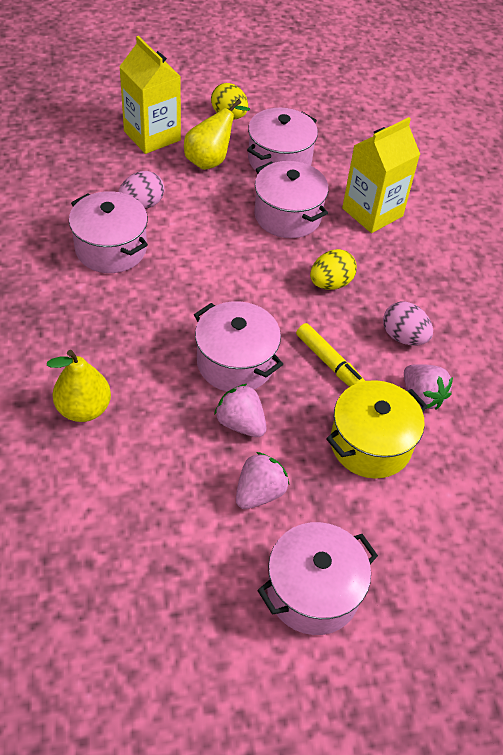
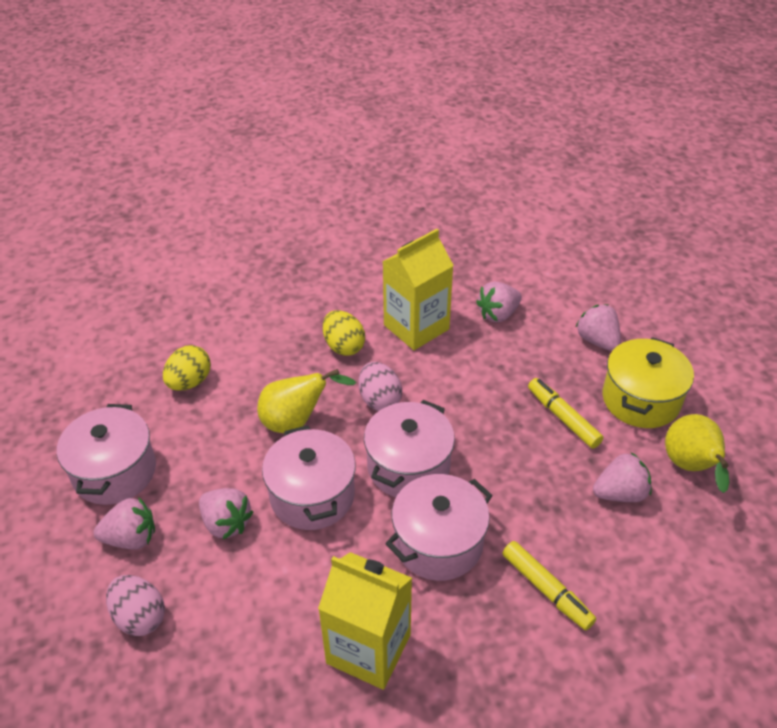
pink pot: 5 -> 4
pink strawberry: 3 -> 5
yellow marker: 1 -> 2

